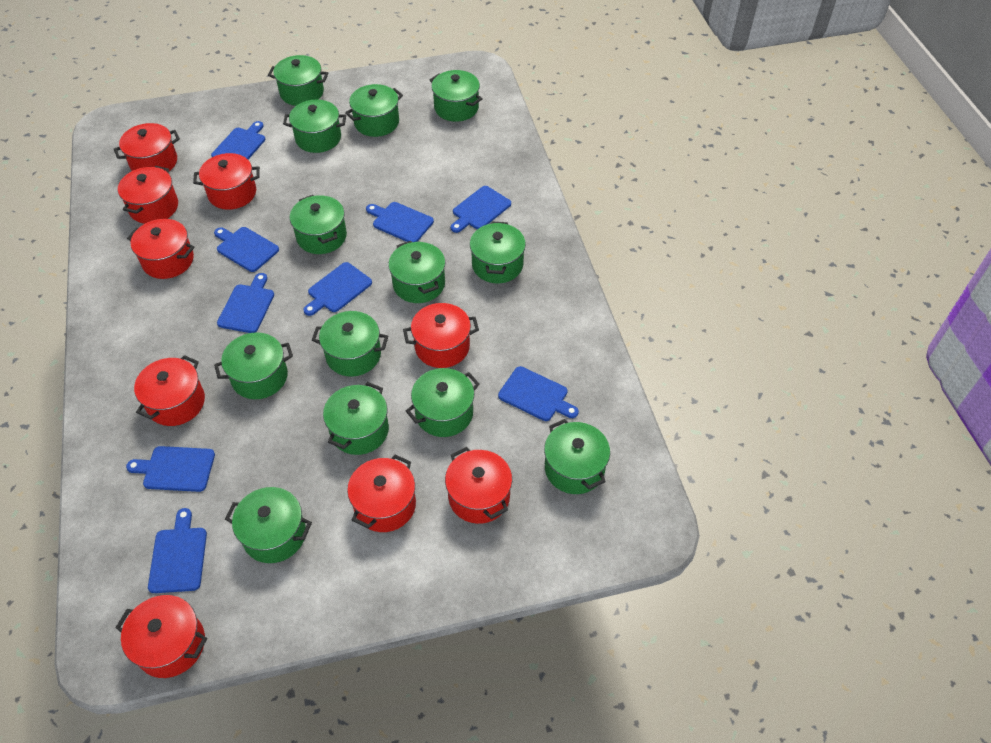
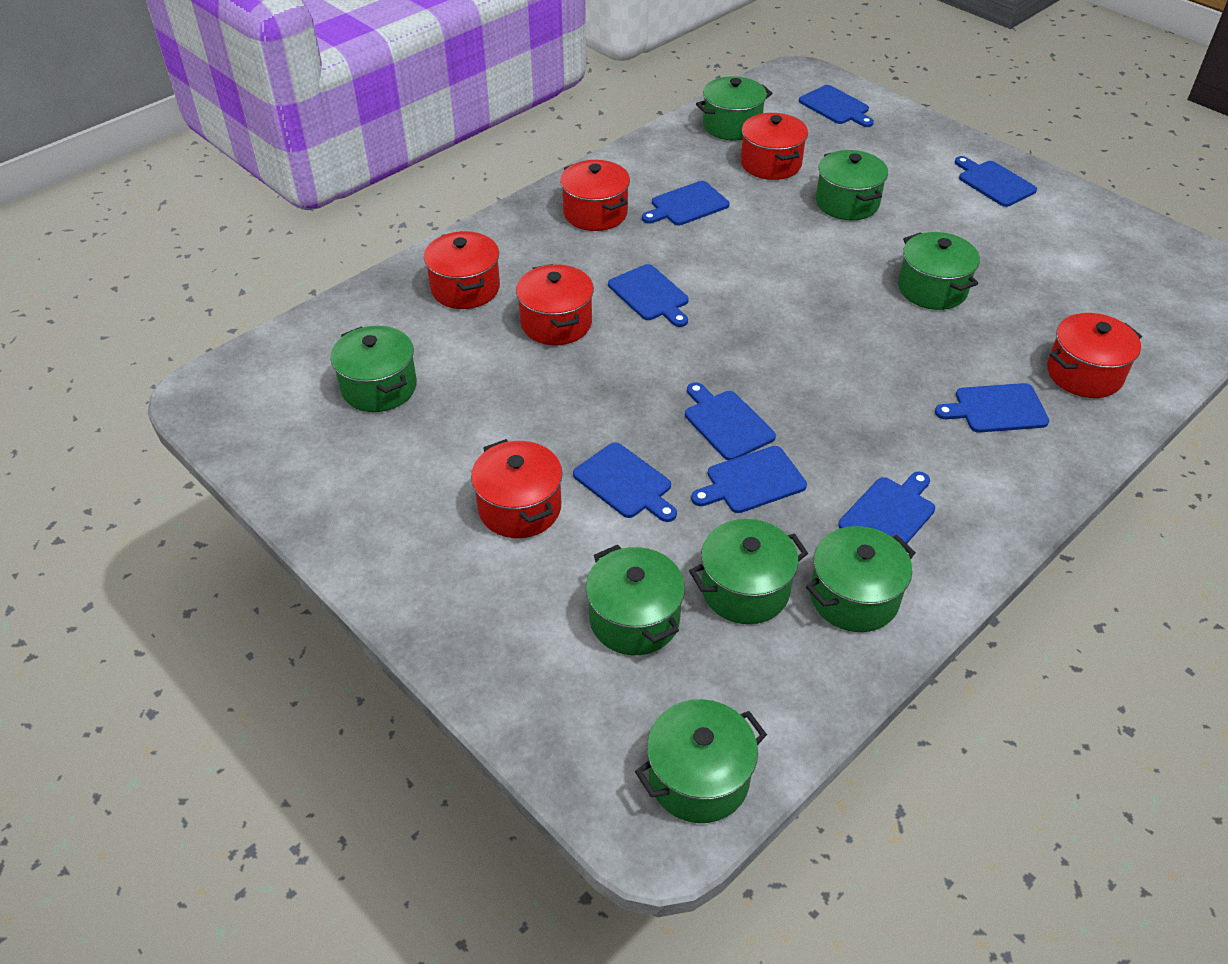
green pot: 13 -> 8
red pot: 9 -> 6

